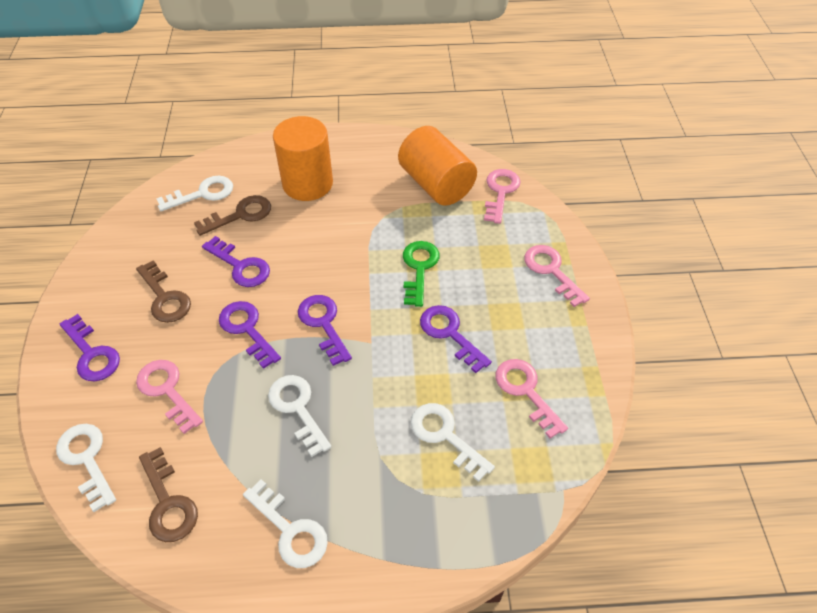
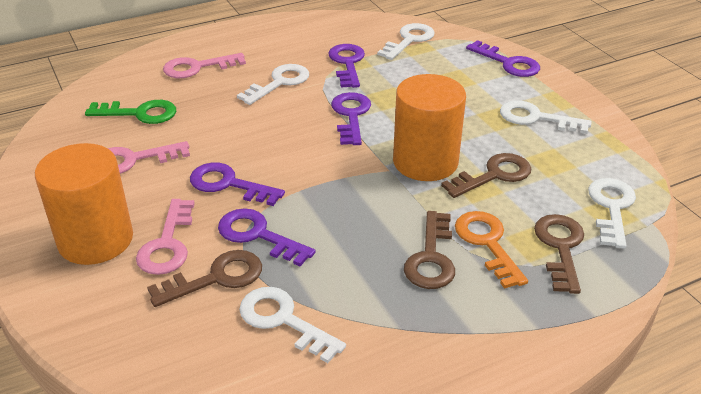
brown key: 3 -> 4
orange key: 0 -> 1
pink key: 4 -> 3

